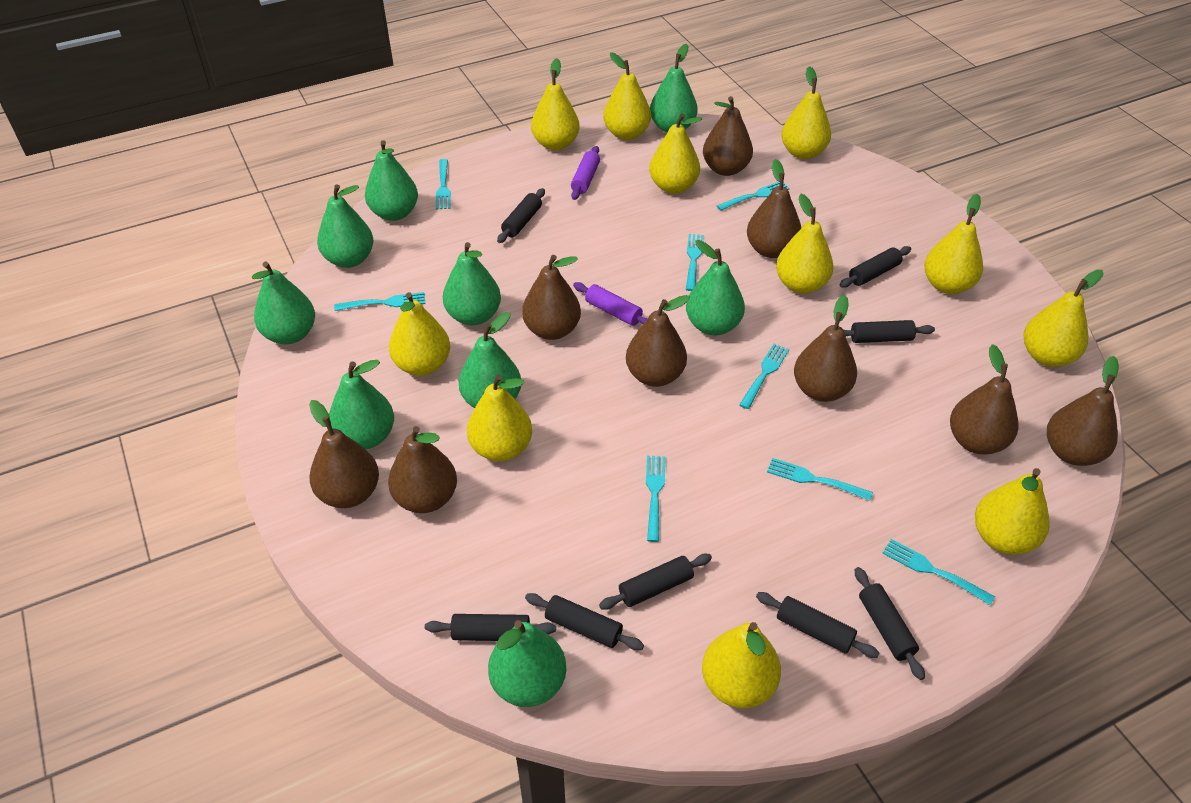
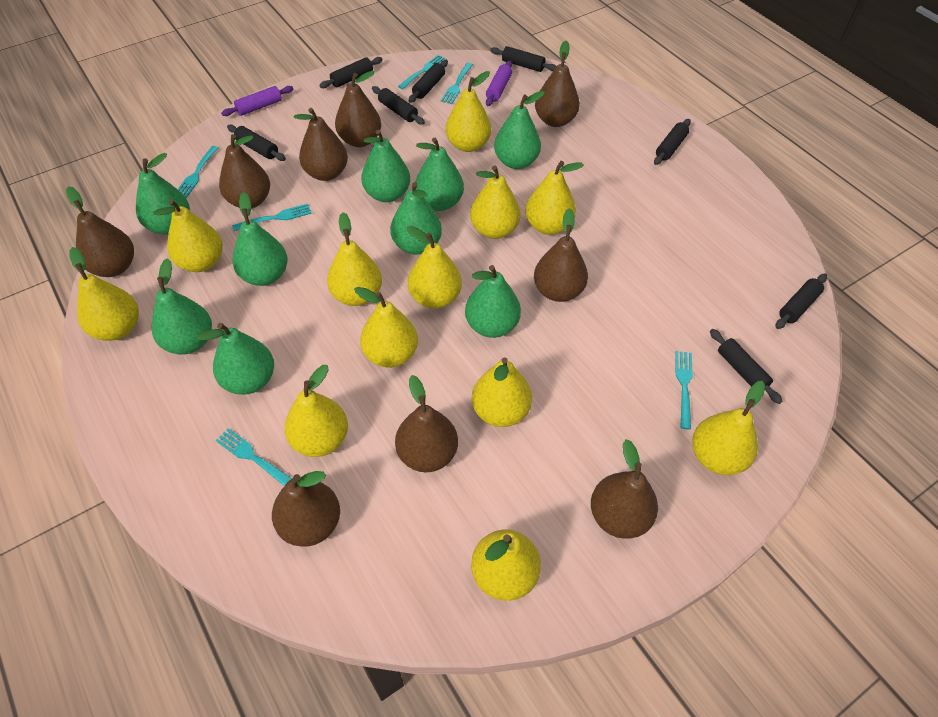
turquoise fork: 8 -> 6
yellow pear: 11 -> 12

